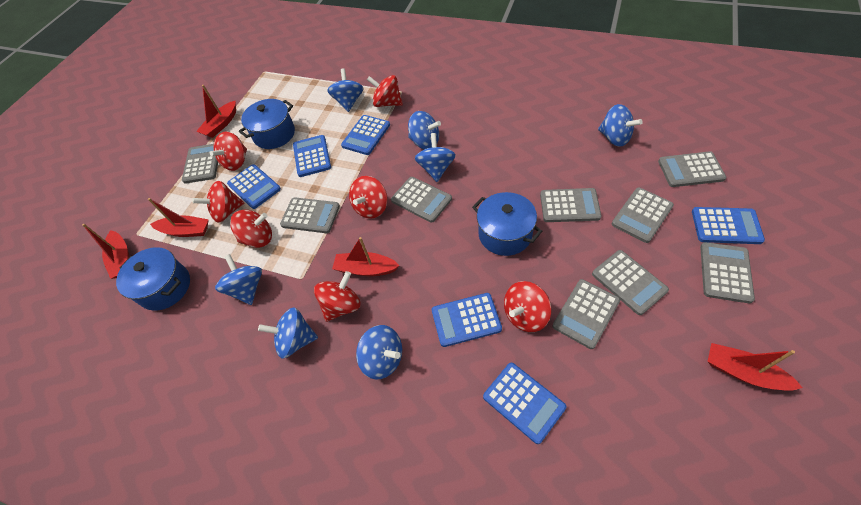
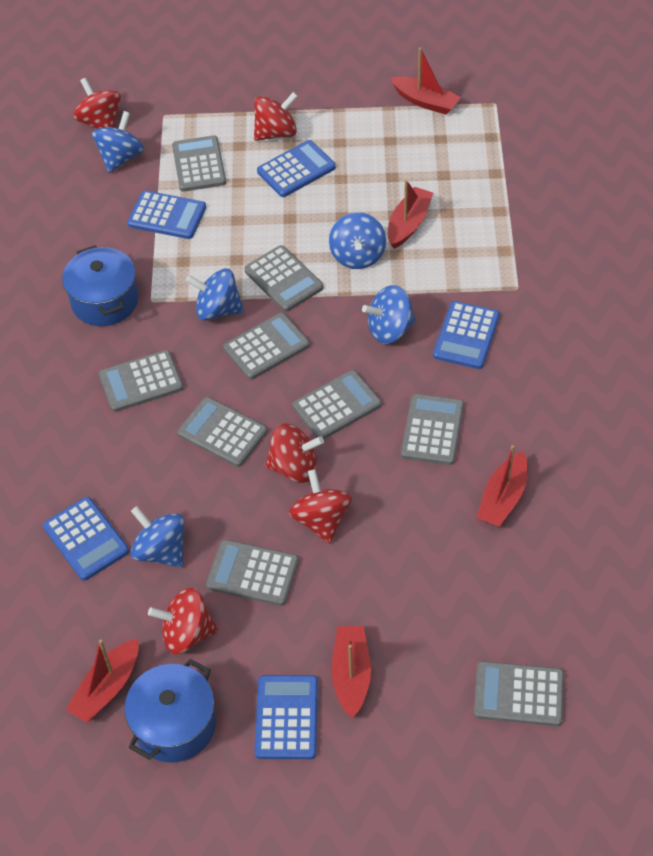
blue calculator: 6 -> 5
blue pot: 3 -> 2
blue spinning top: 7 -> 5
red spinning top: 7 -> 5

